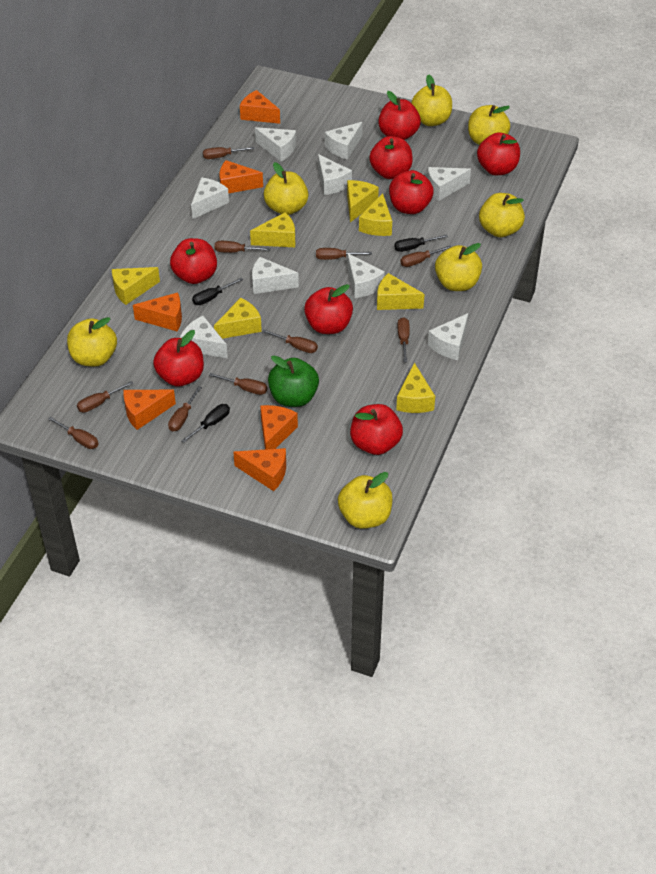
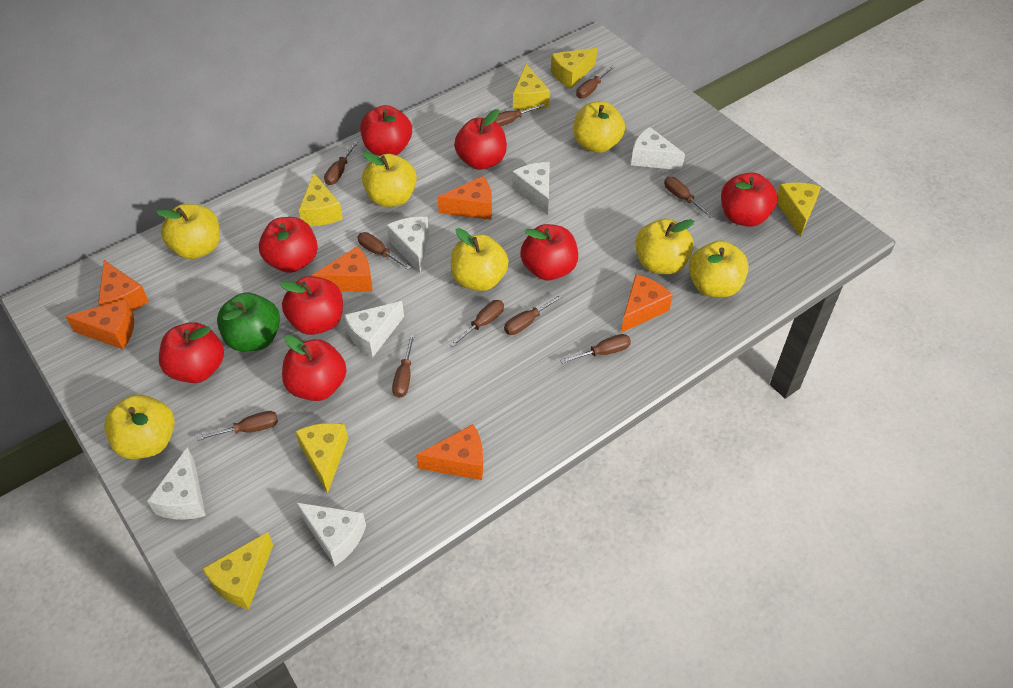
black screwdriver: 3 -> 0
white cheese: 9 -> 6
yellow cheese: 7 -> 6

